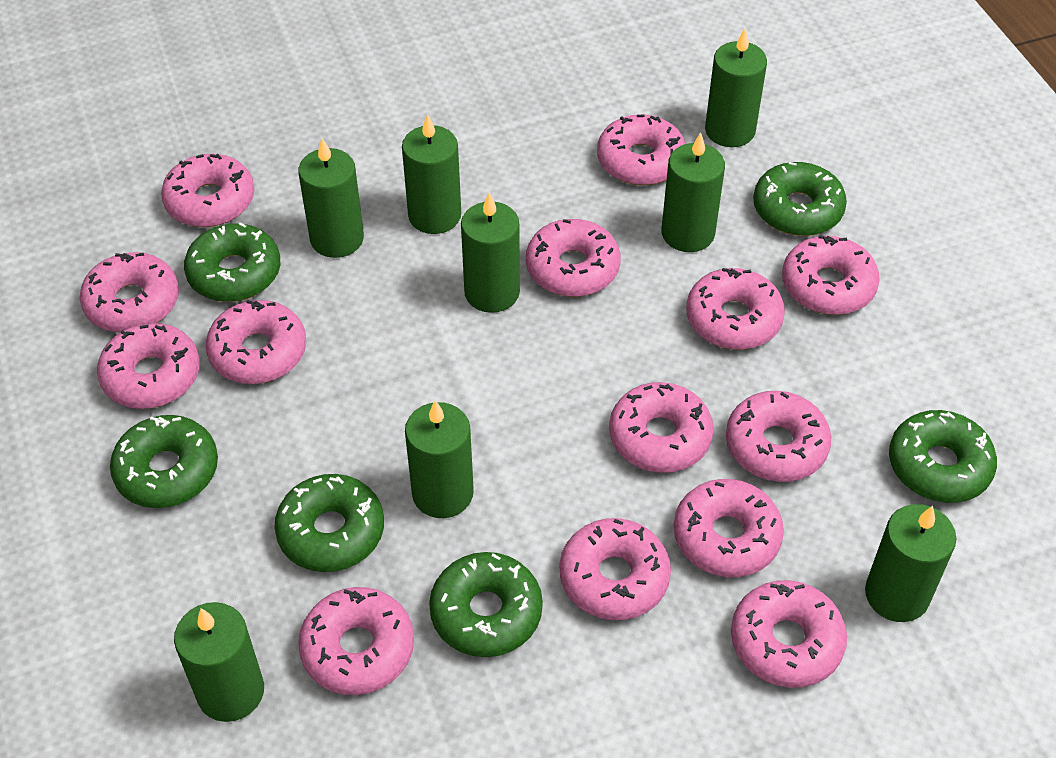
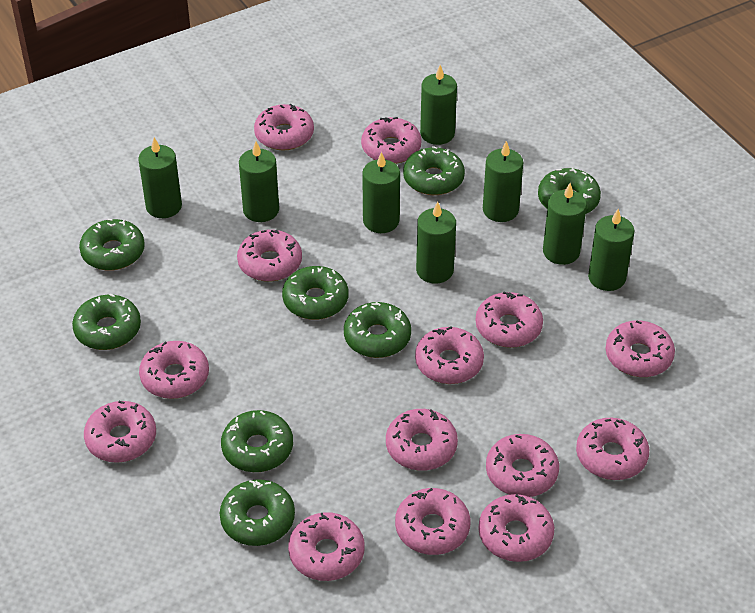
green donut: 6 -> 8

